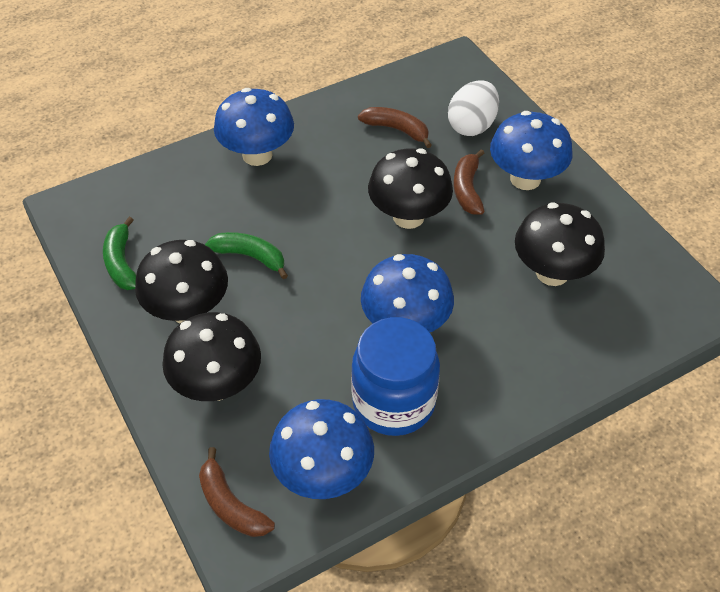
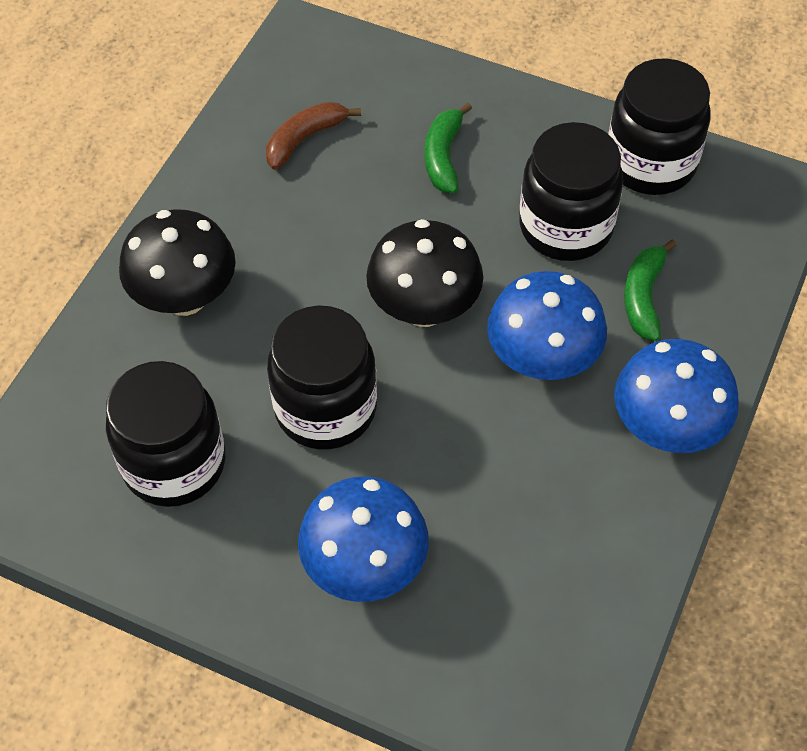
black jar: 0 -> 4
black mushroom: 4 -> 2
blue jar: 1 -> 0
blue mushroom: 4 -> 3
brown banana: 3 -> 1
white egg: 1 -> 0

